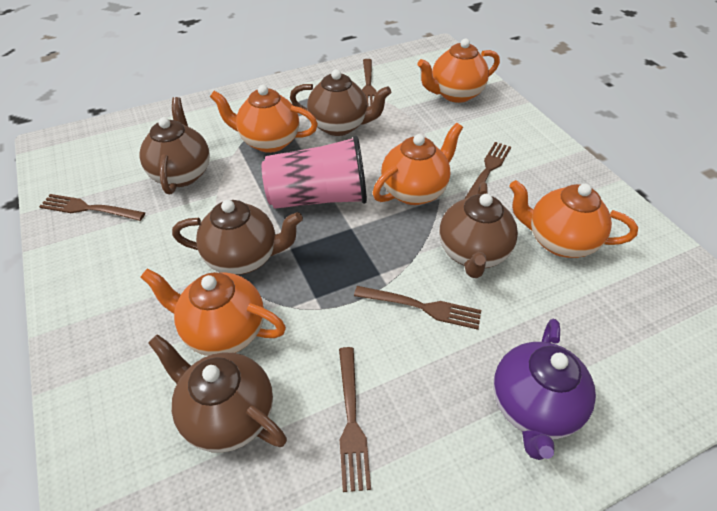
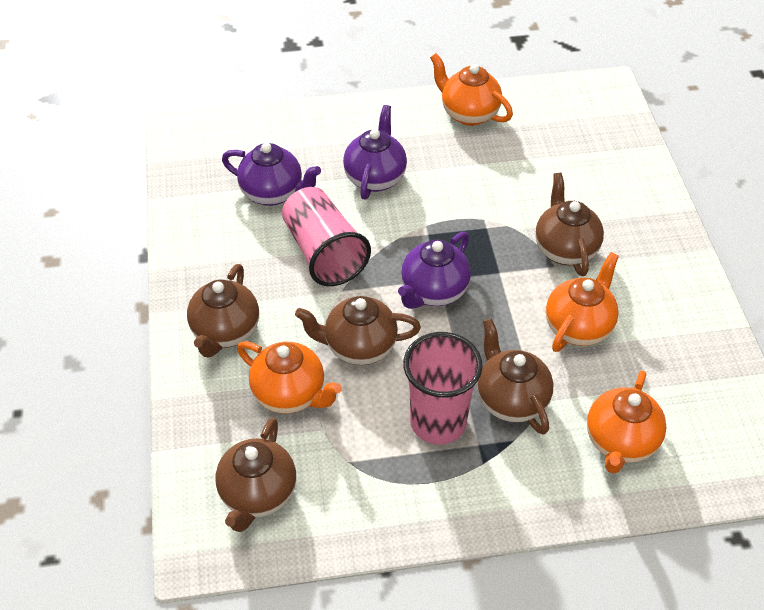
brown fork: 5 -> 0
orange teapot: 5 -> 4
pink cup: 1 -> 2
purple teapot: 1 -> 3

